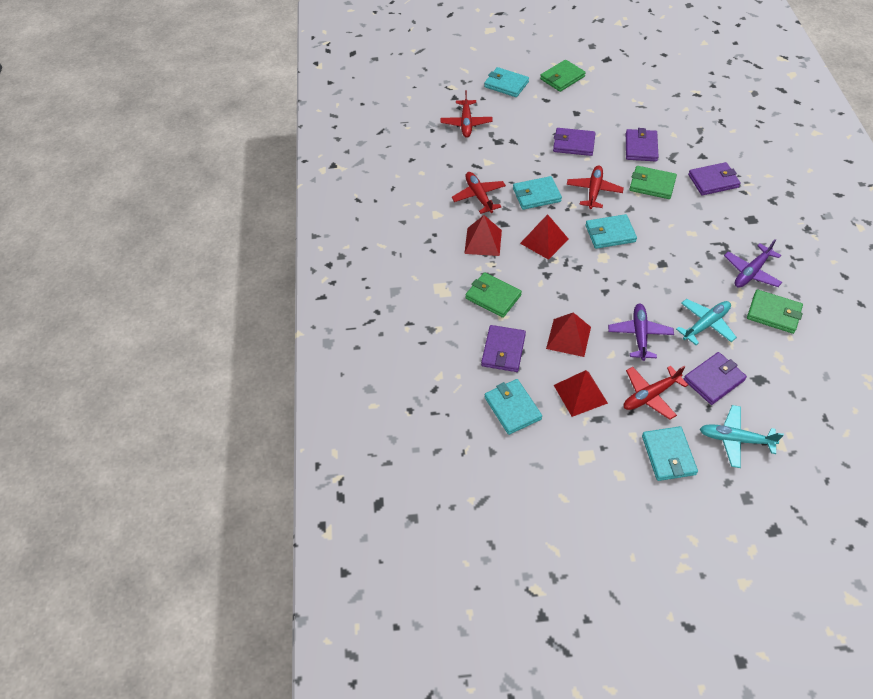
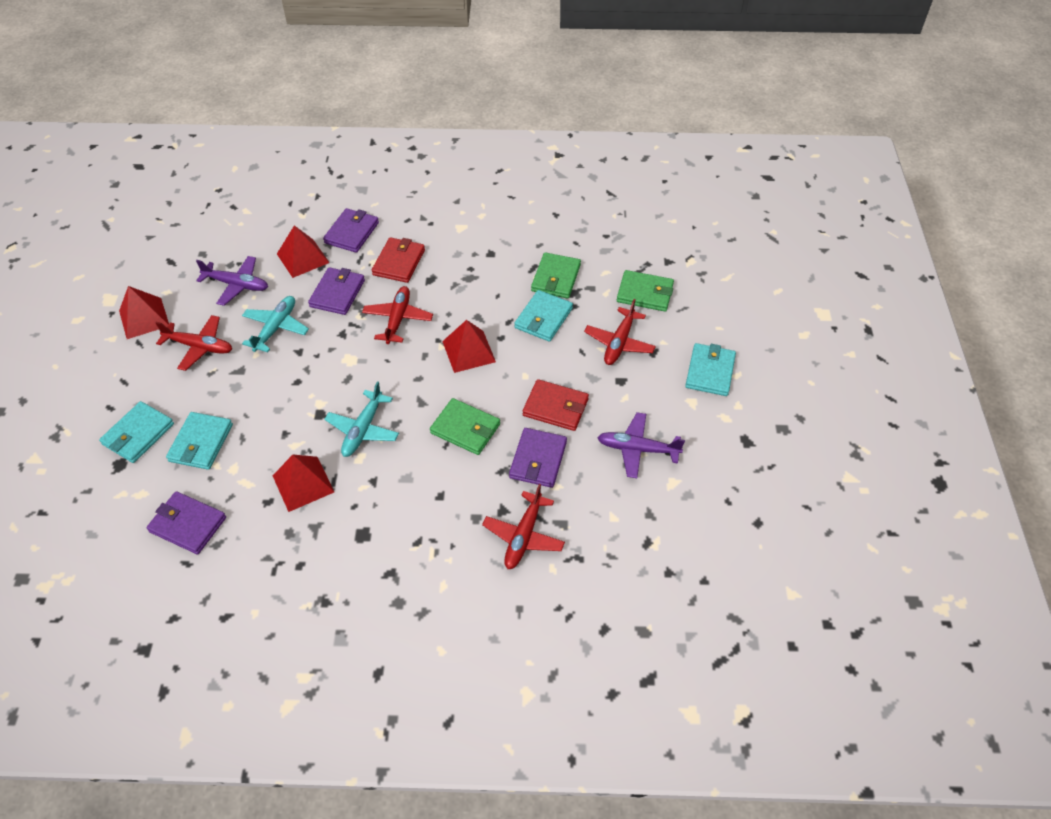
green wallet: 4 -> 3
purple wallet: 5 -> 4
red wallet: 0 -> 2
turquoise wallet: 5 -> 4

